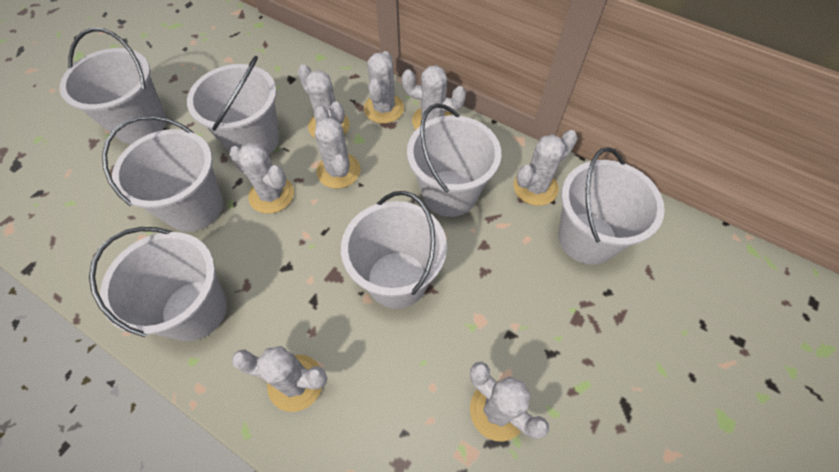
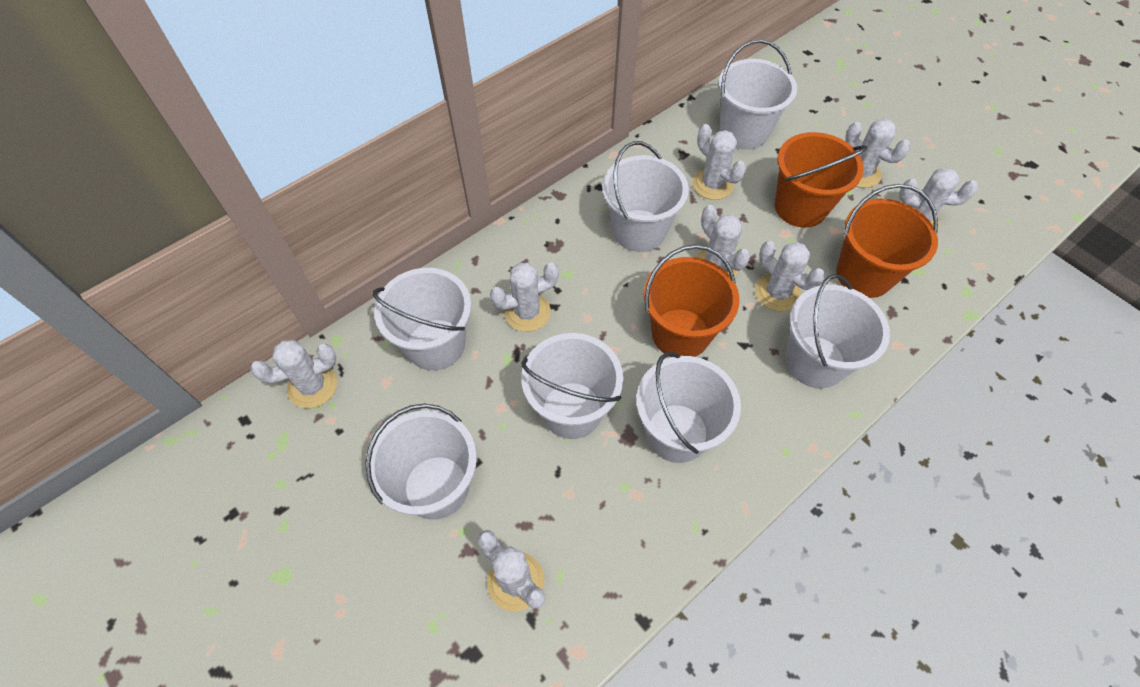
orange bucket: 0 -> 3

